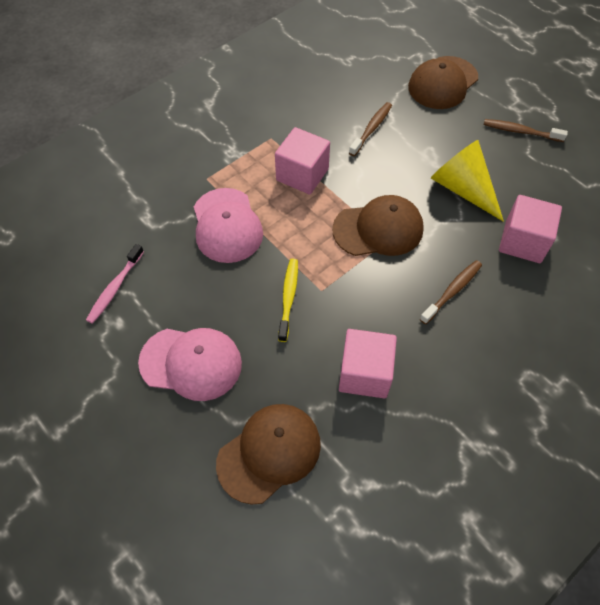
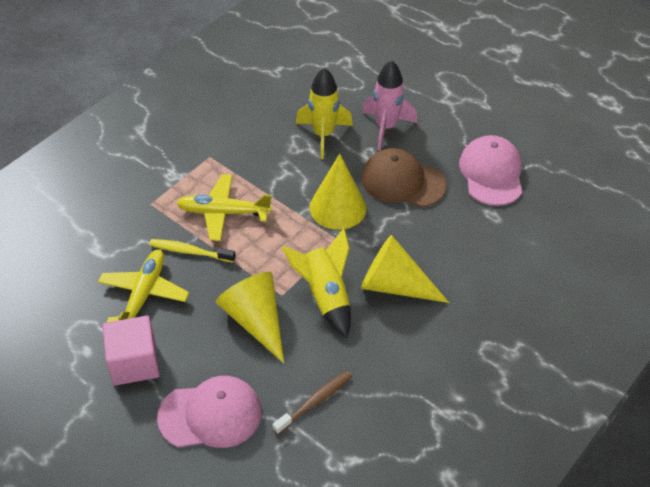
brown cap: 3 -> 1
brown toothbrush: 3 -> 1
pink cube: 3 -> 1
pink rocket: 0 -> 1
pink toothbrush: 1 -> 0
yellow cone: 1 -> 3
yellow plane: 0 -> 2
yellow rocket: 0 -> 2

